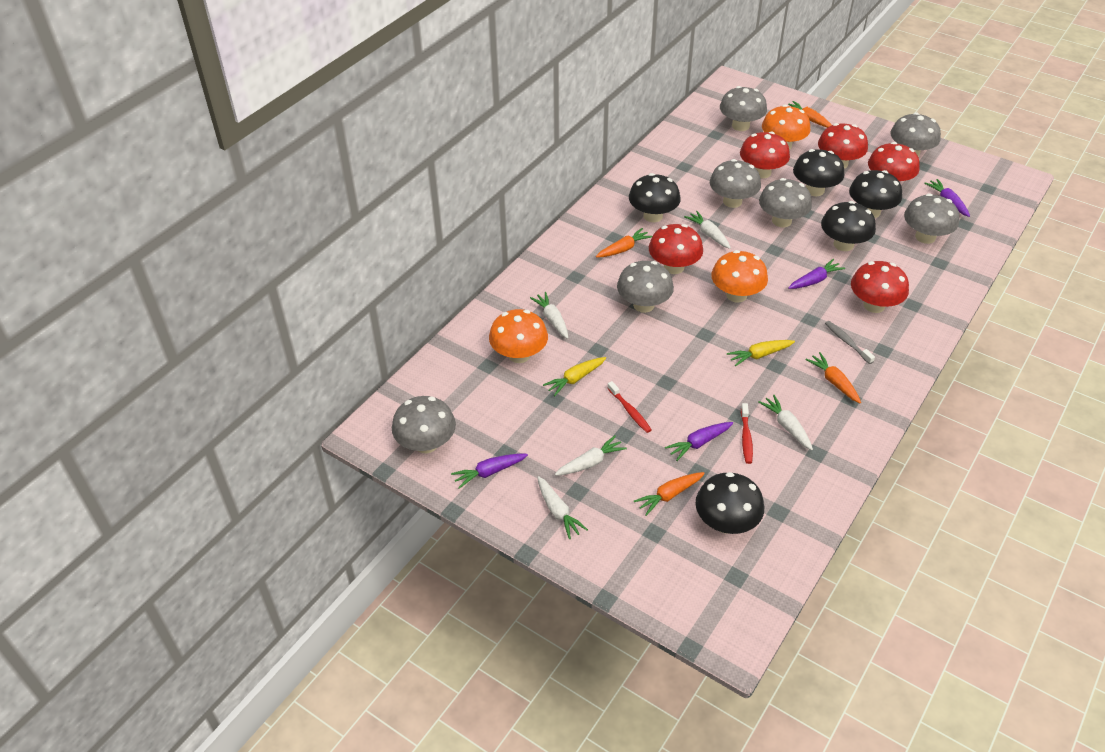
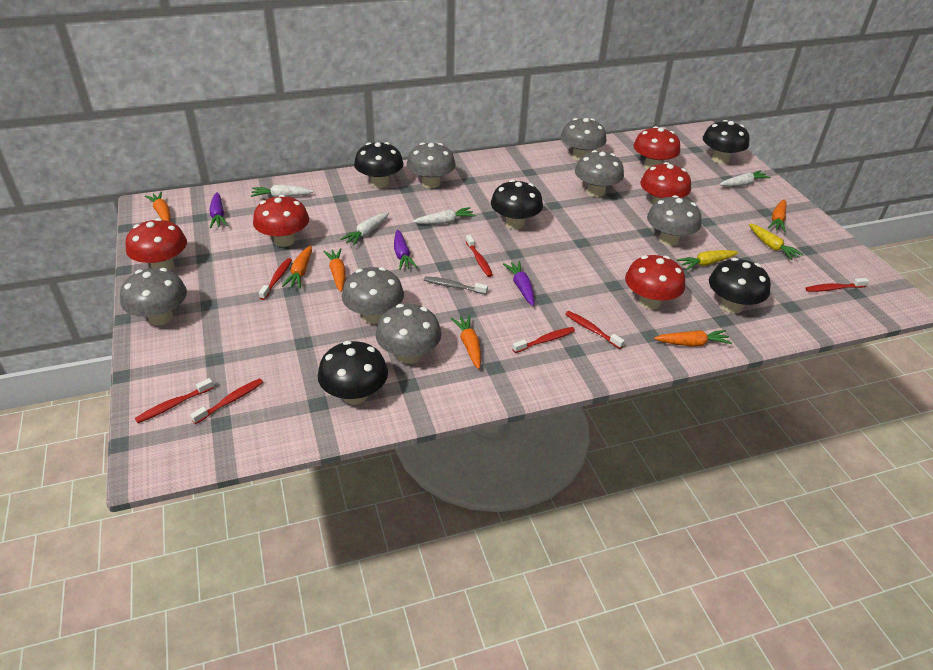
orange carrot: 4 -> 6
orange mushroom: 3 -> 0
purple carrot: 4 -> 3
red toothbrush: 2 -> 7
white carrot: 5 -> 4

